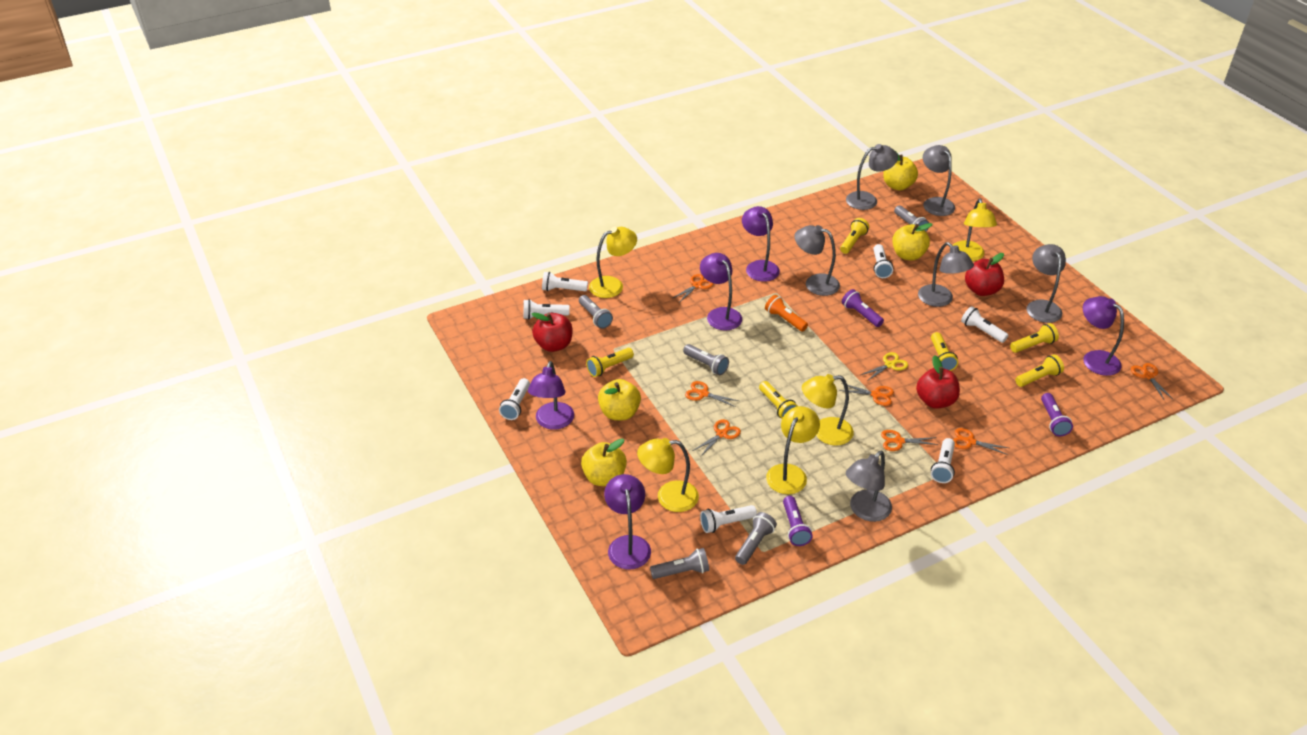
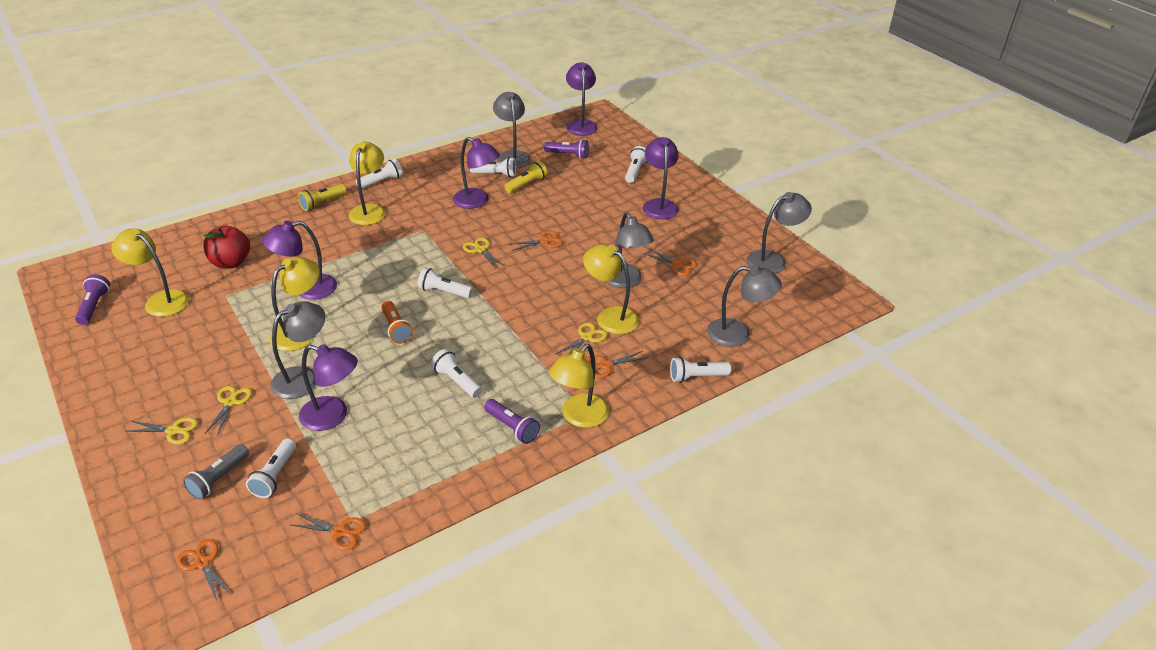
grey flashlight: 5 -> 1
grey lamp: 6 -> 5
orange scissors: 7 -> 5
red apple: 3 -> 1
yellow apple: 4 -> 0
yellow flashlight: 6 -> 2
yellow scissors: 1 -> 4

